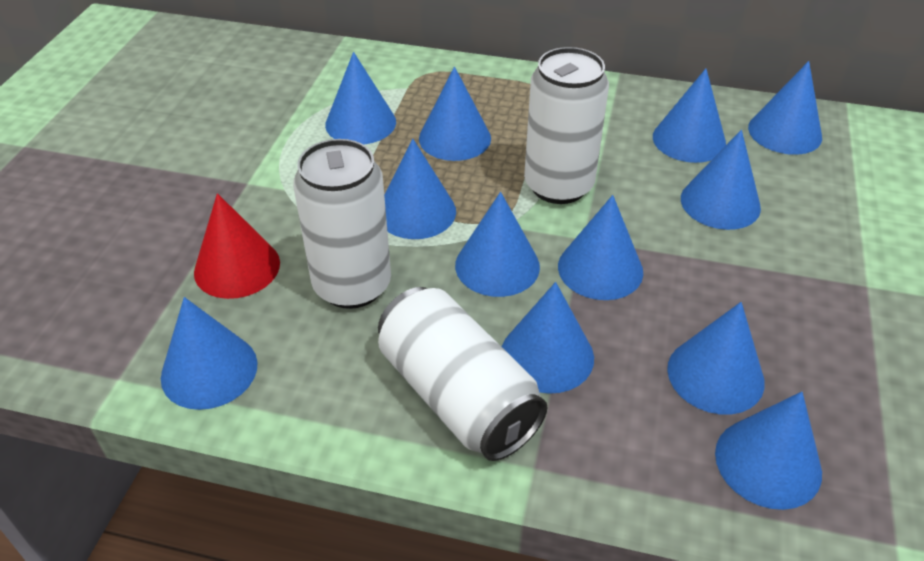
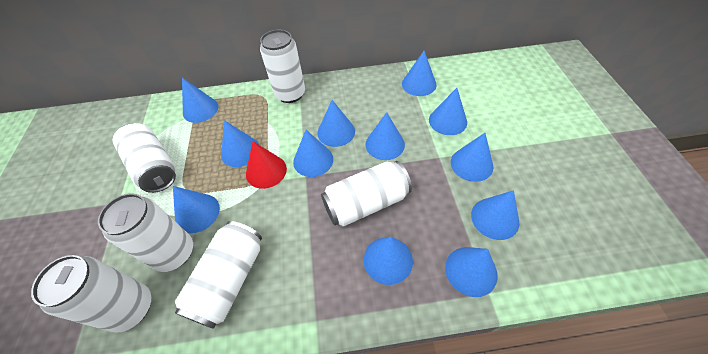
white can: 3 -> 6

